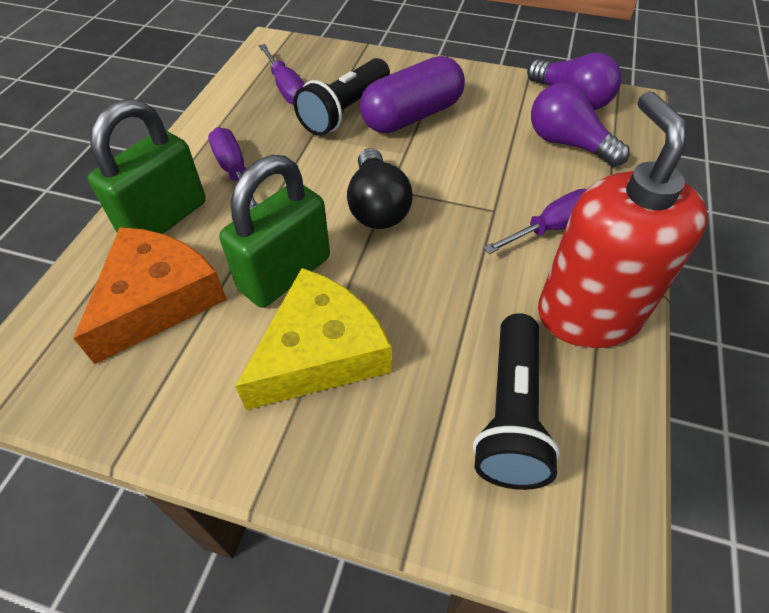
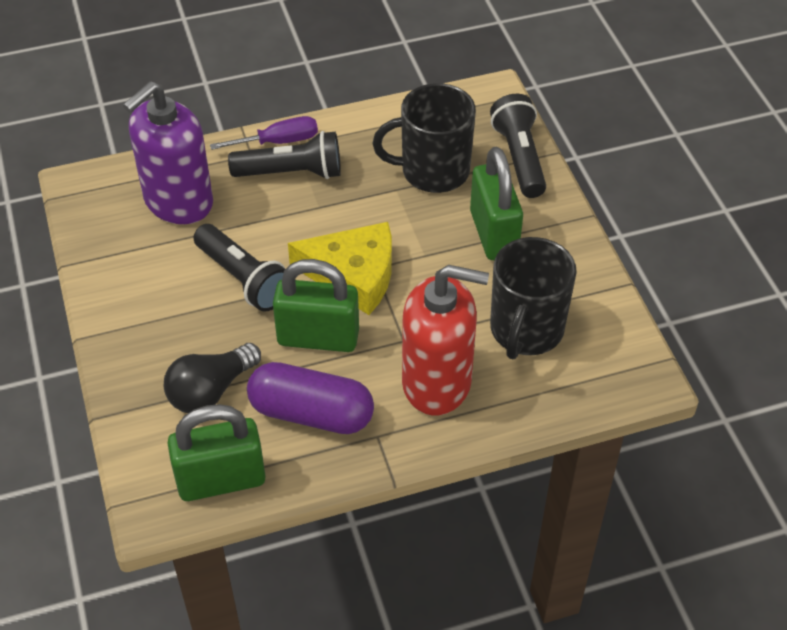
black flashlight: 2 -> 3
black mug: 0 -> 2
green padlock: 2 -> 3
orange cheese: 1 -> 0
purple light bulb: 2 -> 0
purple screwdriver: 3 -> 1
purple soap dispenser: 0 -> 1

